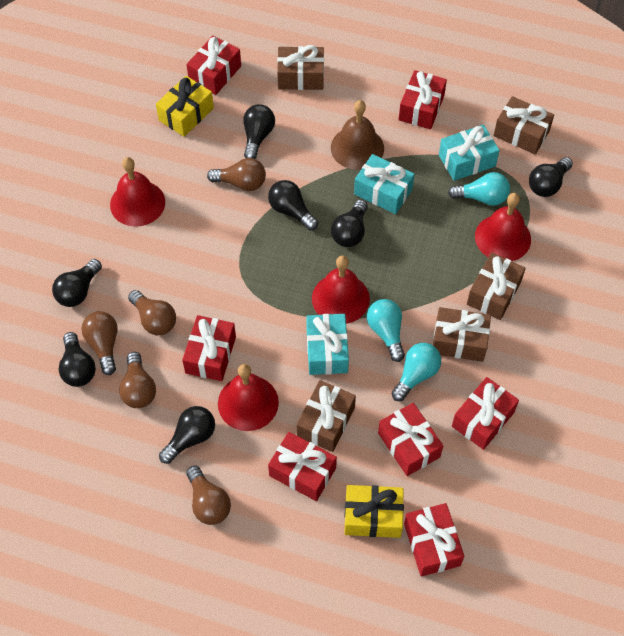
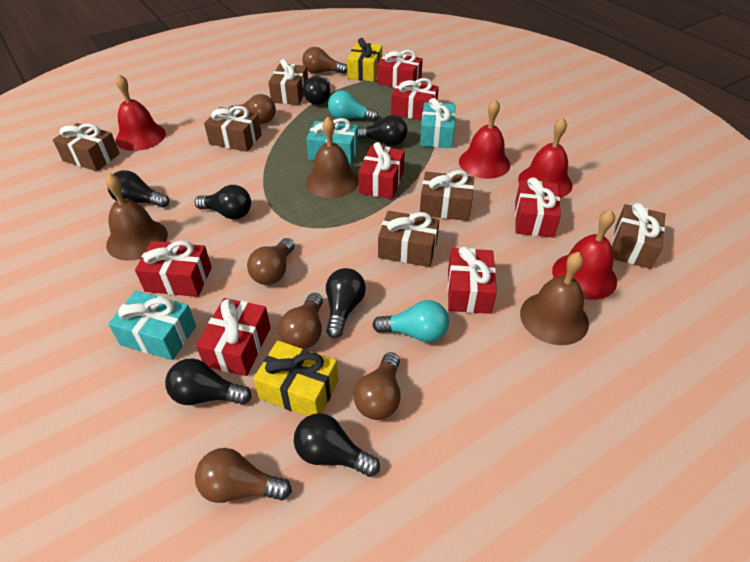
brown bell: 1 -> 3
brown gift: 5 -> 6
brown light bulb: 5 -> 6
turquoise light bulb: 3 -> 2

